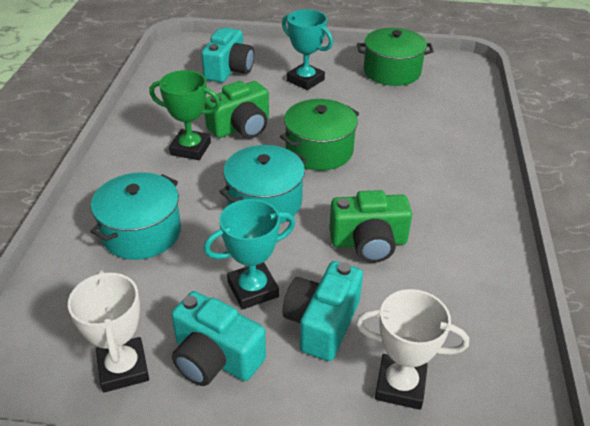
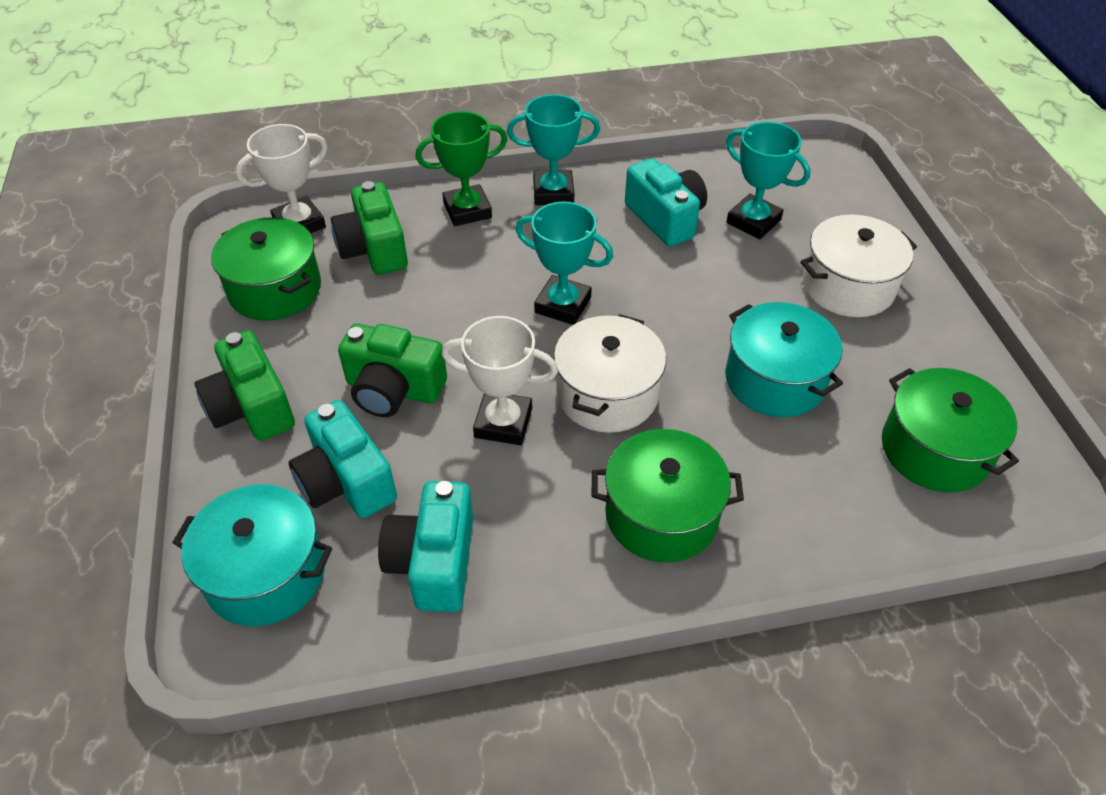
green camera: 2 -> 3
green pot: 2 -> 3
turquoise trophy: 2 -> 3
white pot: 0 -> 2

